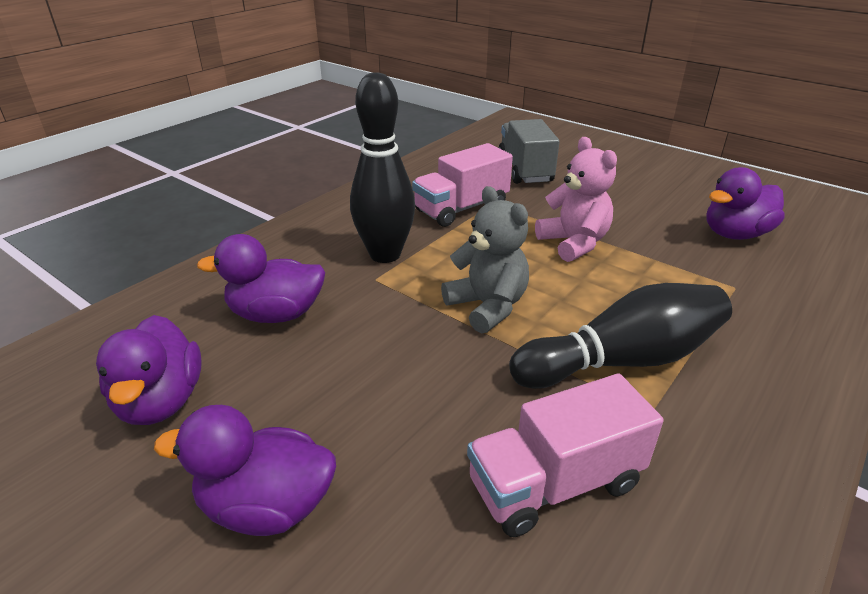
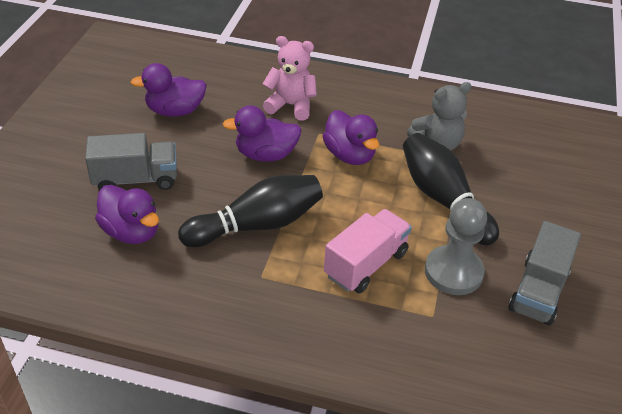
grey pawn: 0 -> 1
grey truck: 1 -> 2
pink truck: 2 -> 1

